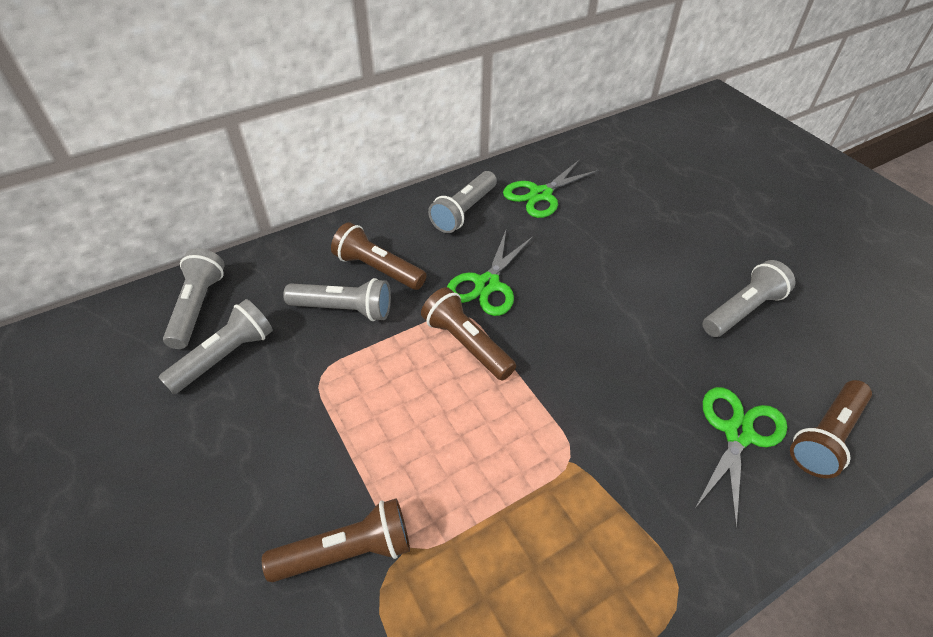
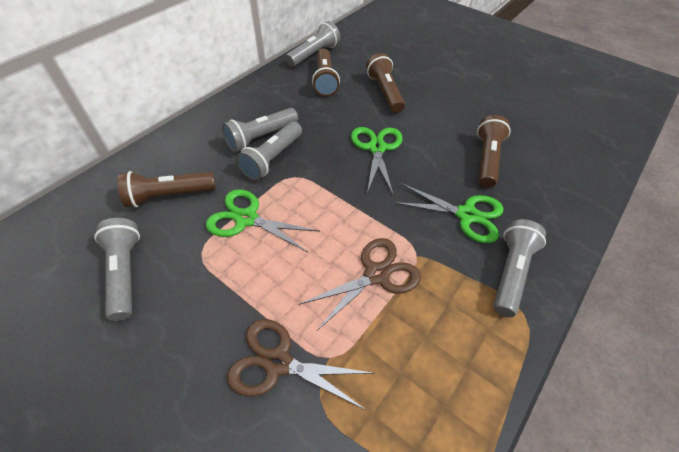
brown scissors: 0 -> 2

